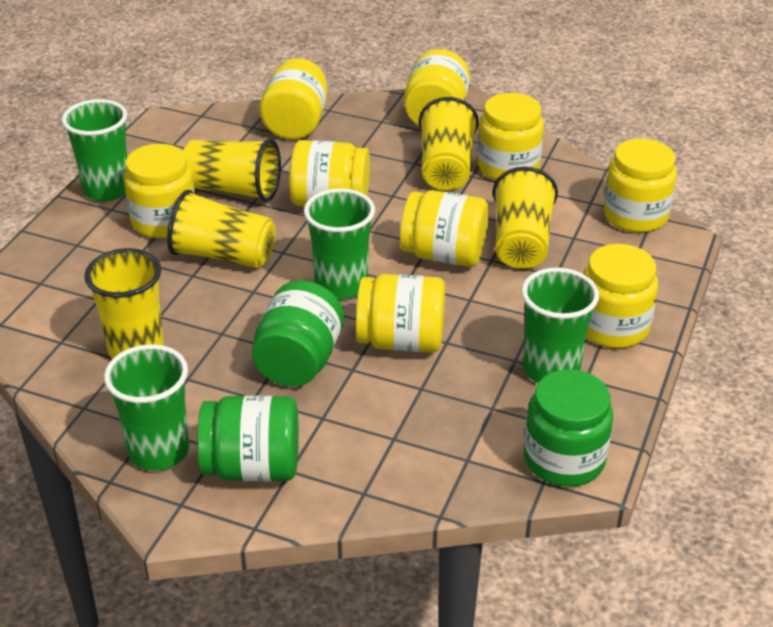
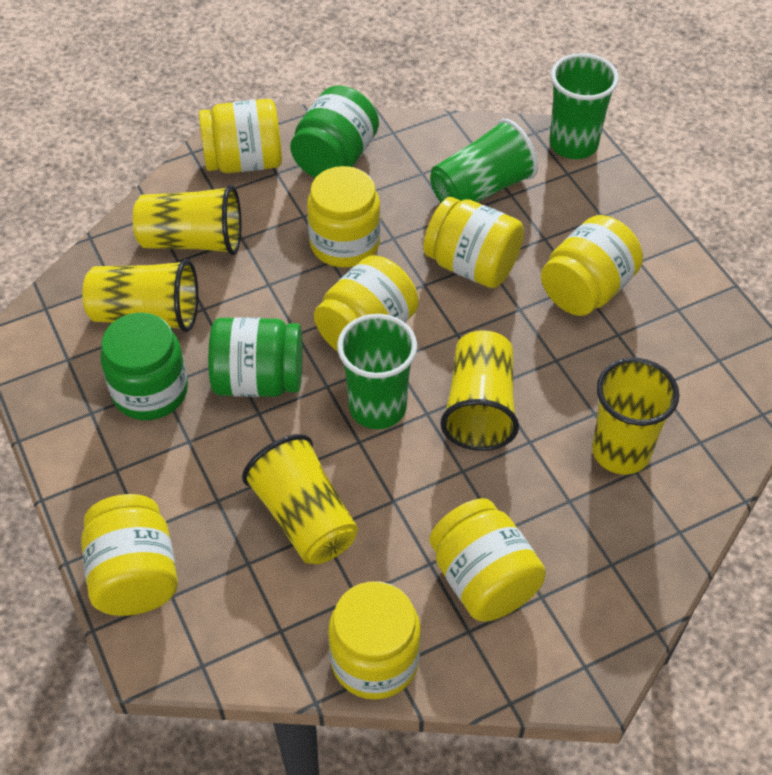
green cup: 4 -> 3
yellow jar: 9 -> 8

